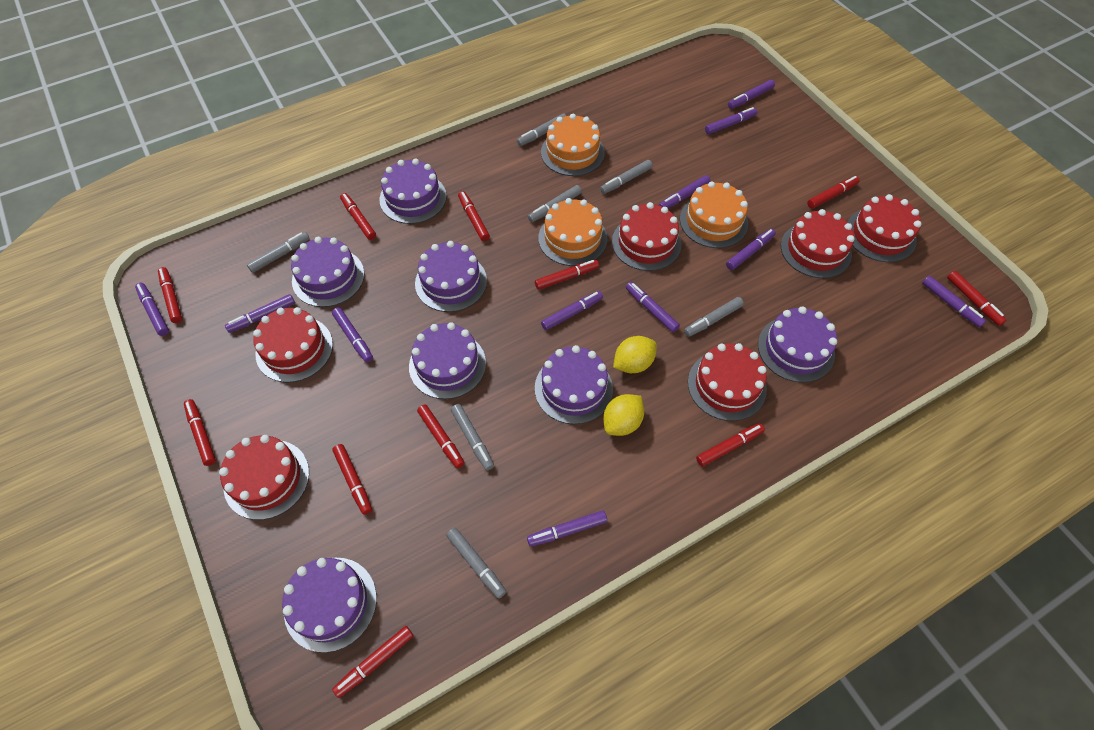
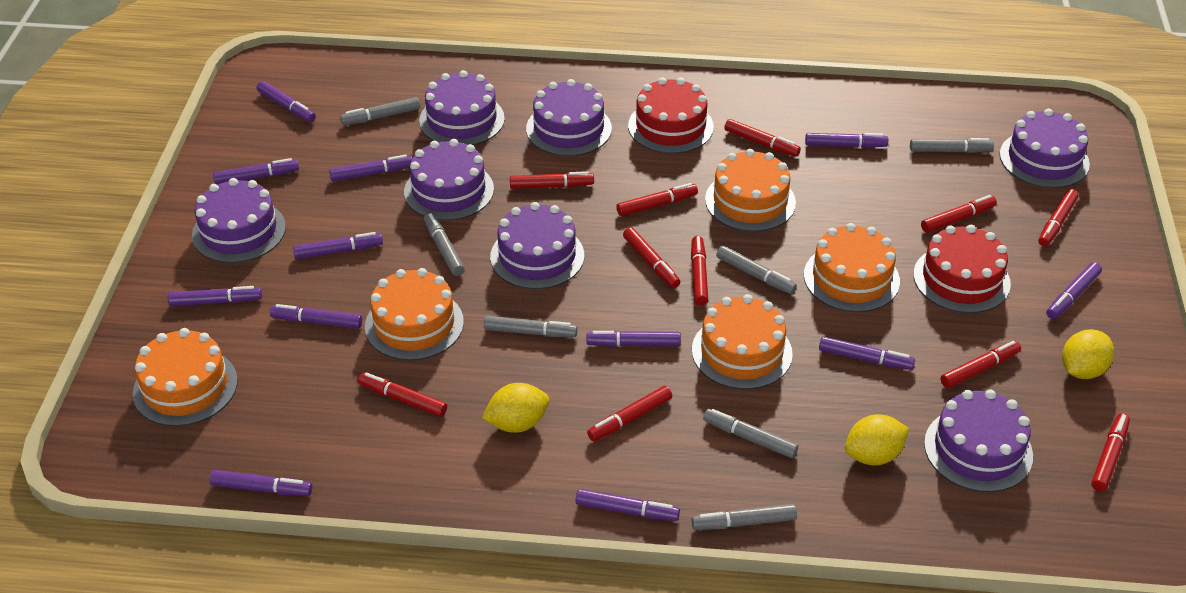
orange cake: 3 -> 5
purple marker: 11 -> 12
red cake: 6 -> 2
yellow lemon: 2 -> 3

